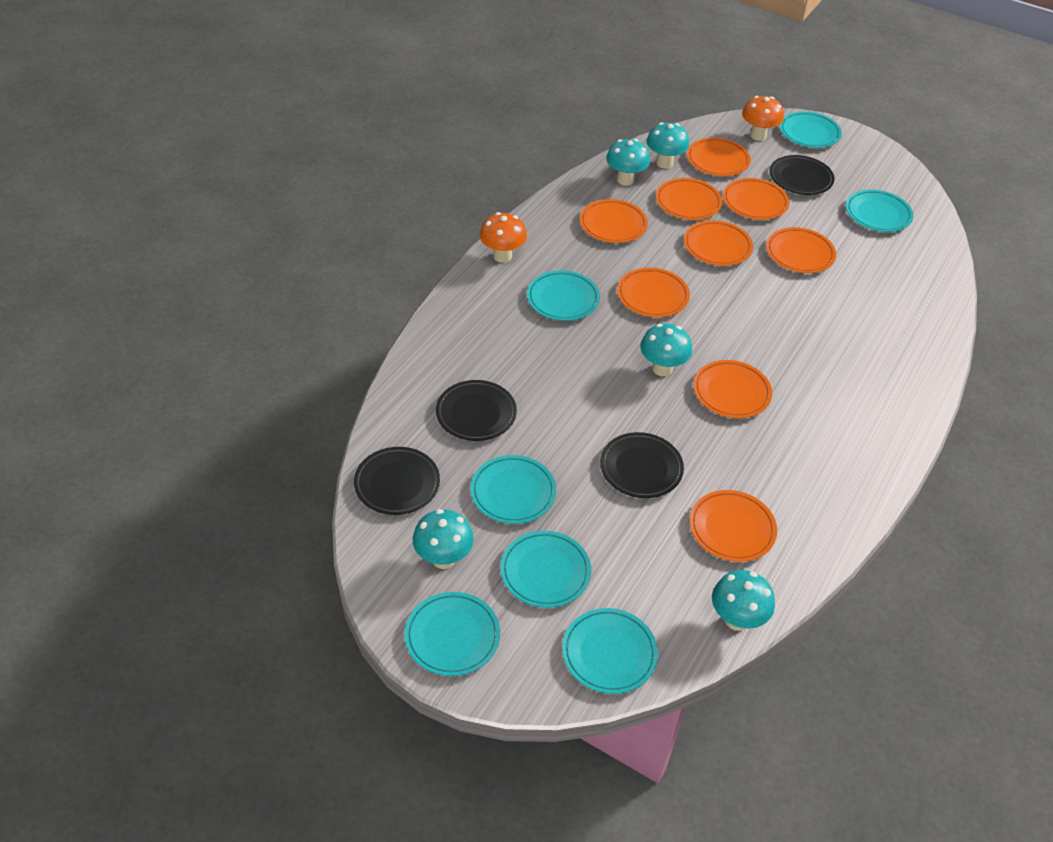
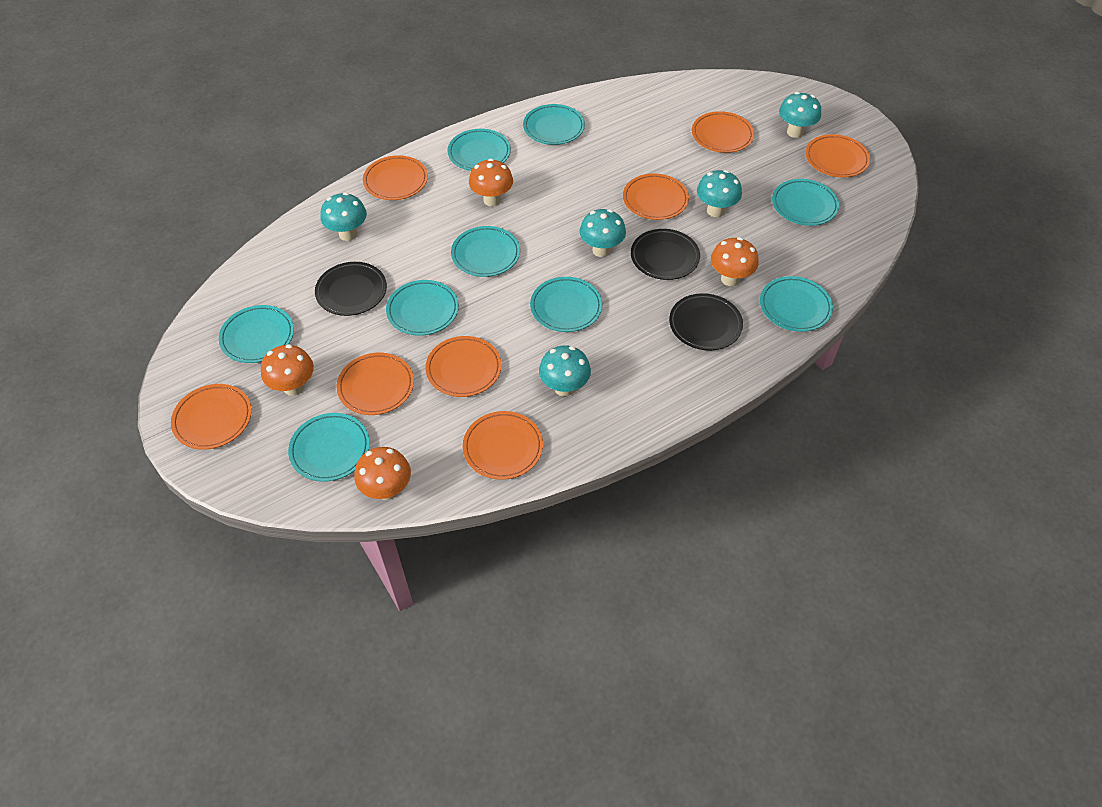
black plate: 4 -> 3
orange mushroom: 2 -> 4
orange plate: 9 -> 8
turquoise plate: 7 -> 9

